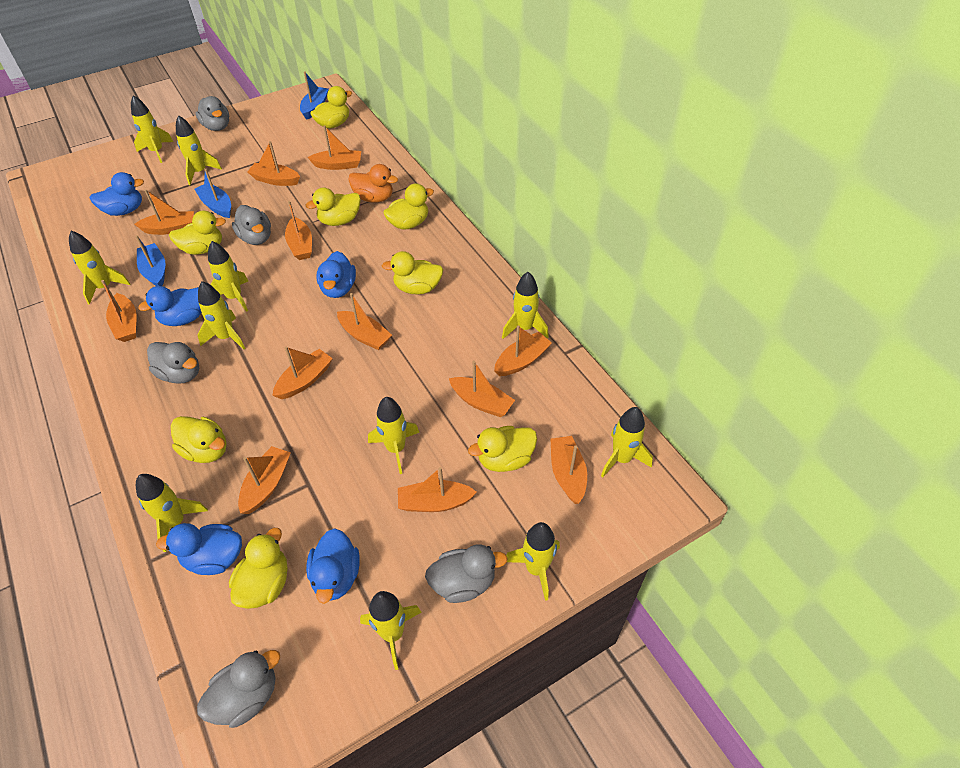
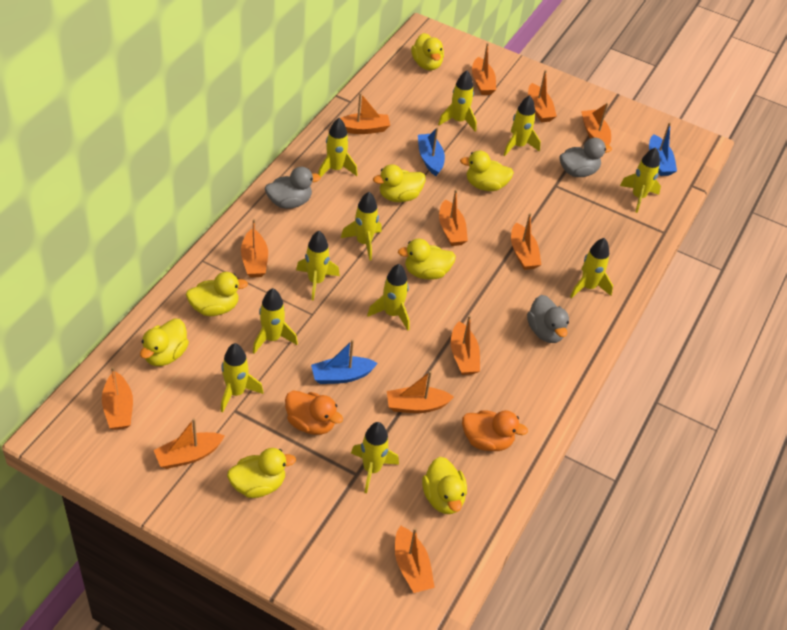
blue duck: 5 -> 0
grey duck: 5 -> 3
orange duck: 1 -> 2

